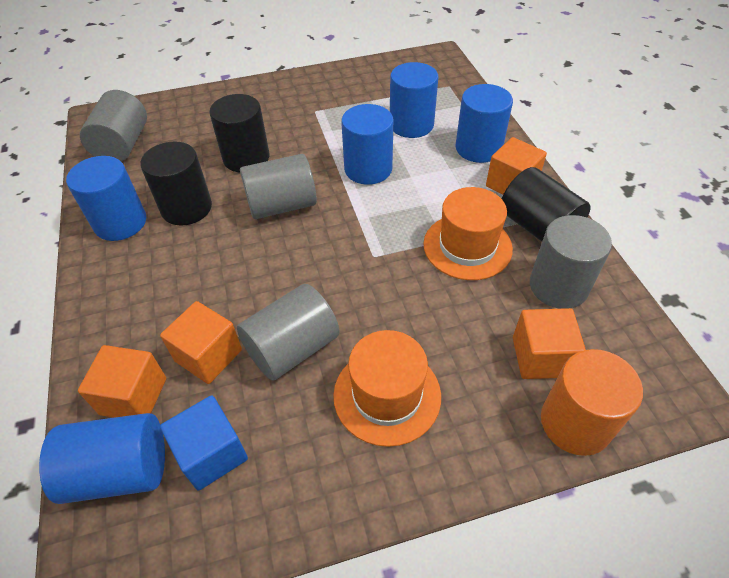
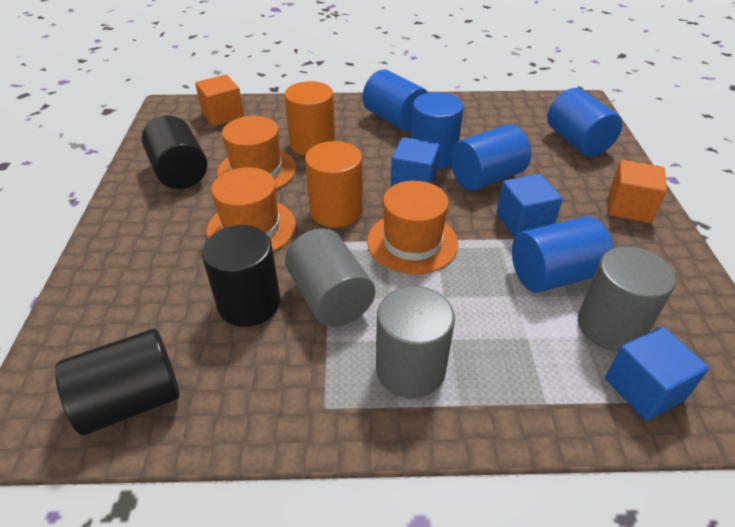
blue cube: 1 -> 3
grey cylinder: 4 -> 3
orange cube: 4 -> 2
orange cylinder: 1 -> 2
orange hat: 2 -> 3

